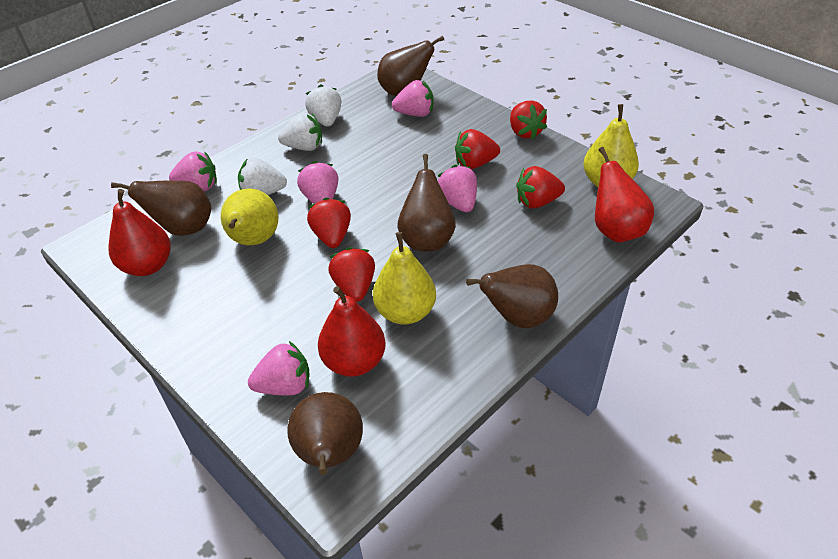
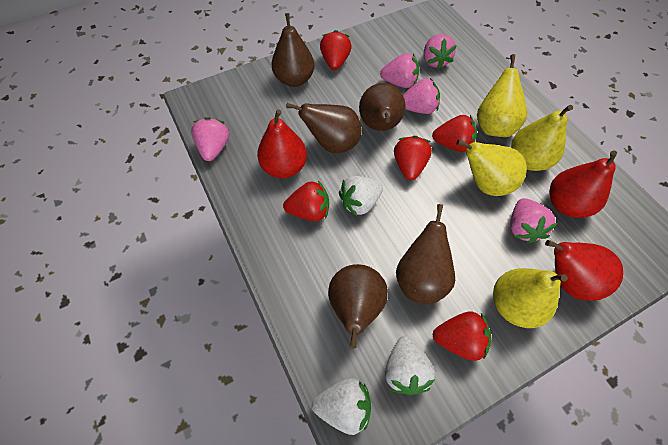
yellow pear: 3 -> 4

